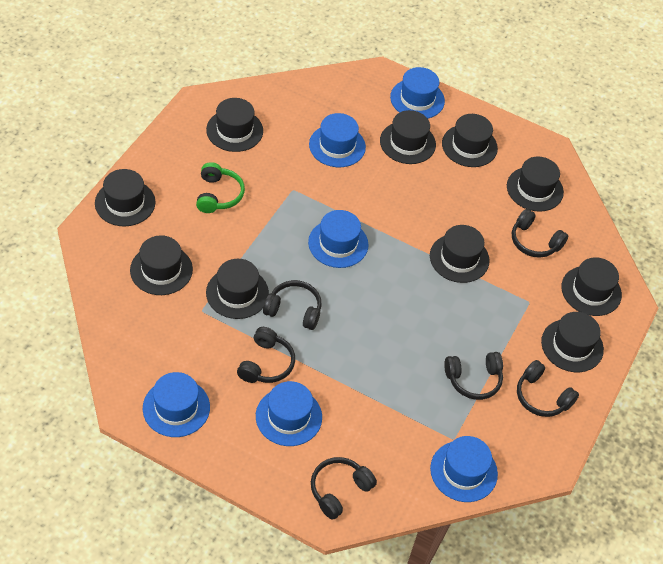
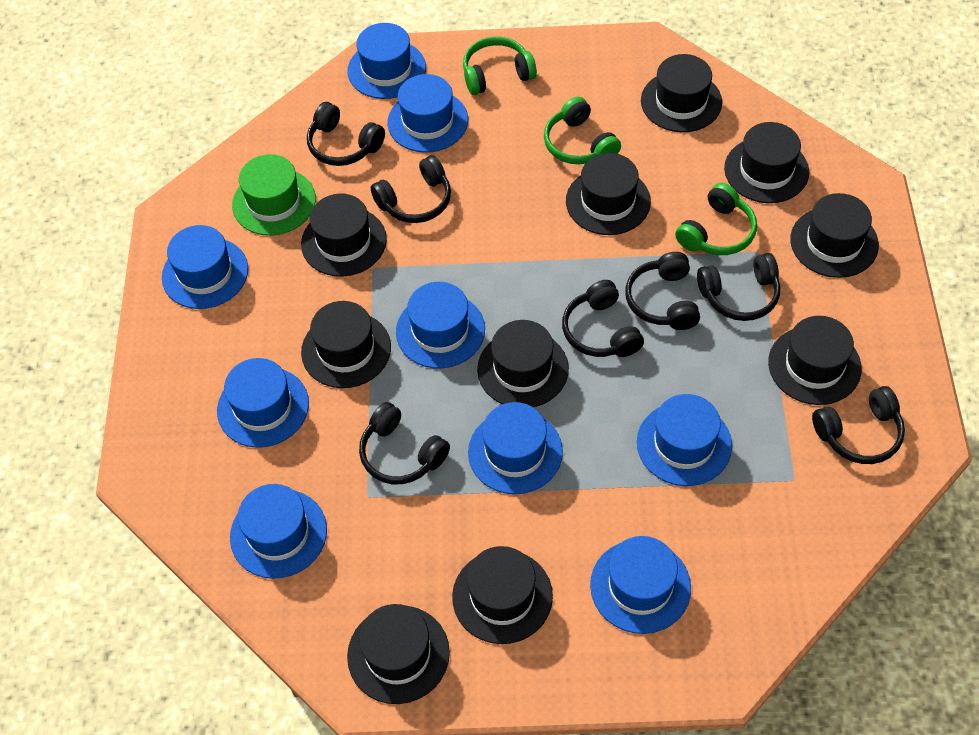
black headphones: 6 -> 7
blue hat: 6 -> 9
green hat: 0 -> 1
green headphones: 1 -> 3

